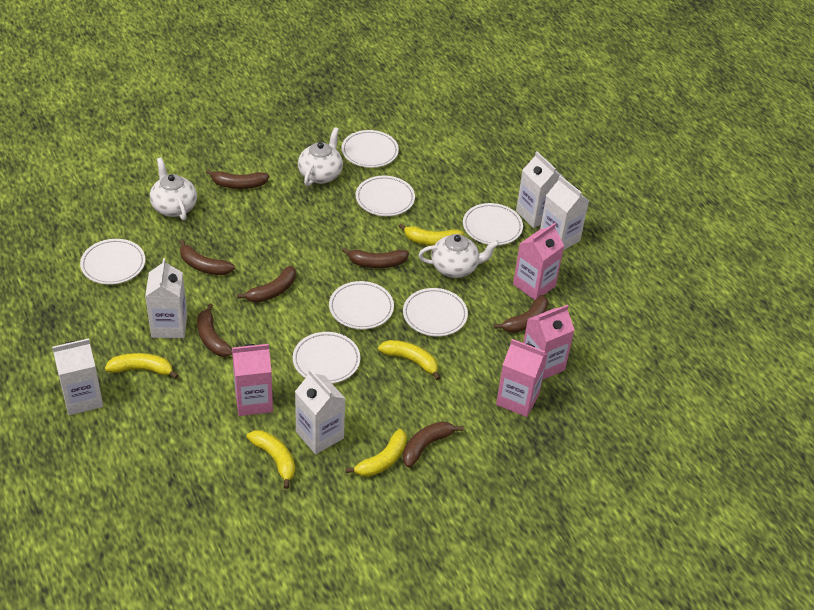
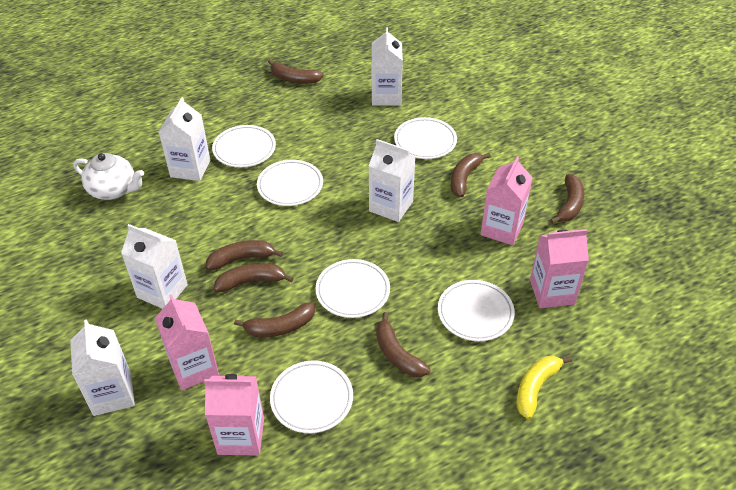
white plate: 7 -> 6
white teapot: 3 -> 1
yellow banana: 5 -> 1

